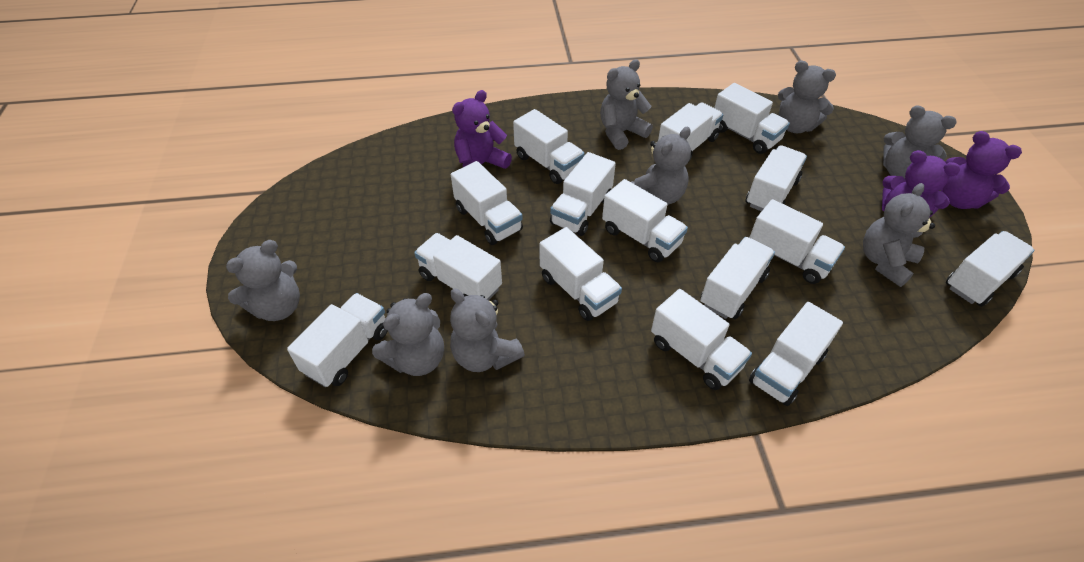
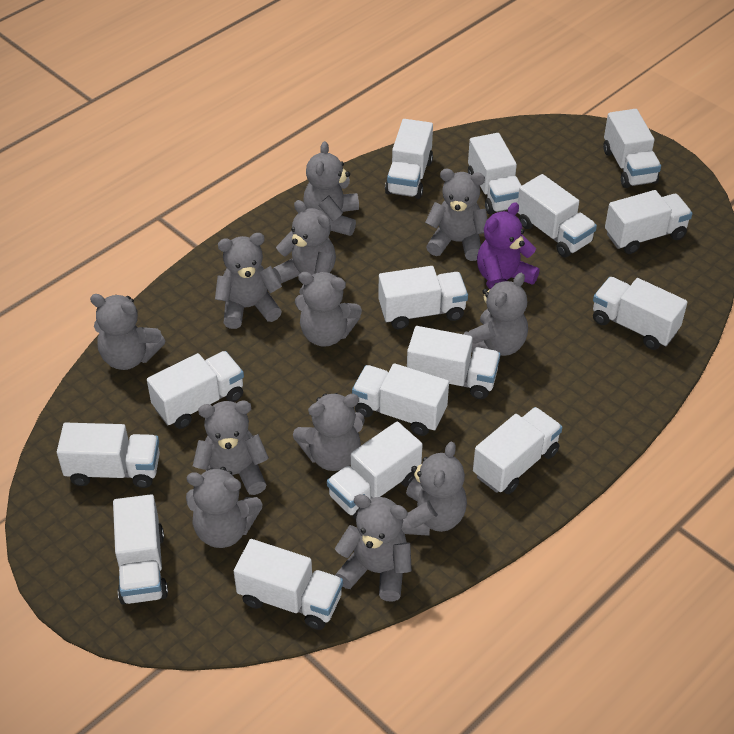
grey teddy bear: 8 -> 12
purple teddy bear: 3 -> 1

